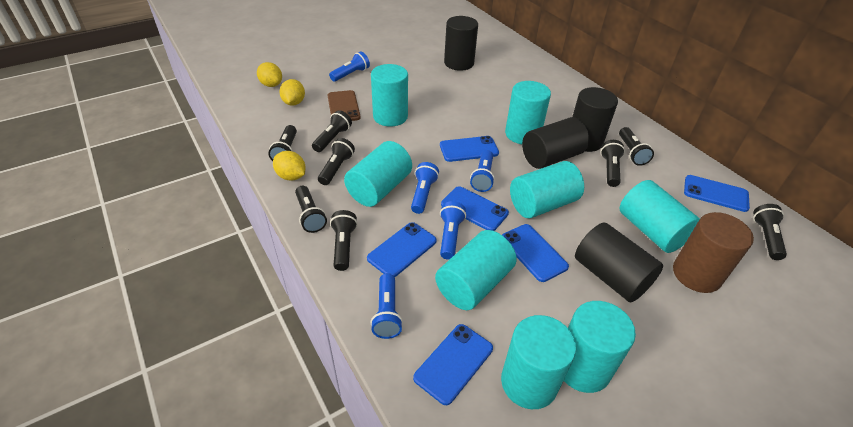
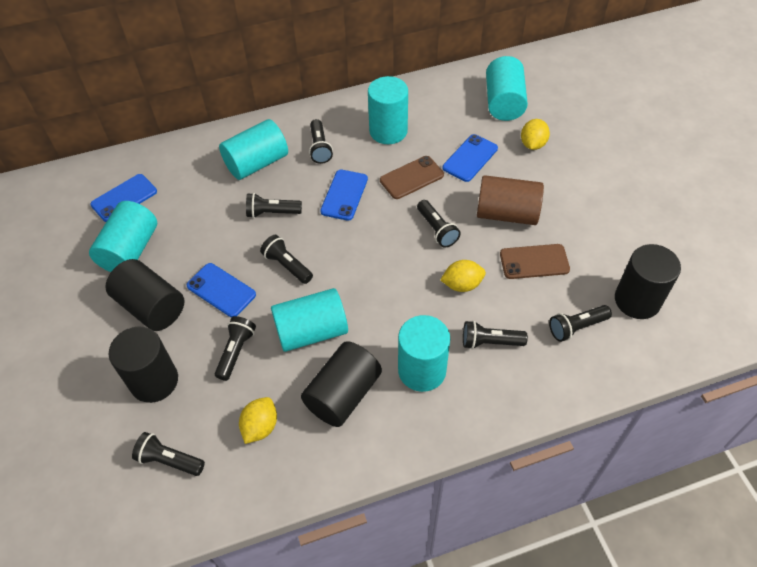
blue flashlight: 5 -> 0
blue phone: 6 -> 4
brown phone: 1 -> 2
turquoise cylinder: 8 -> 6

